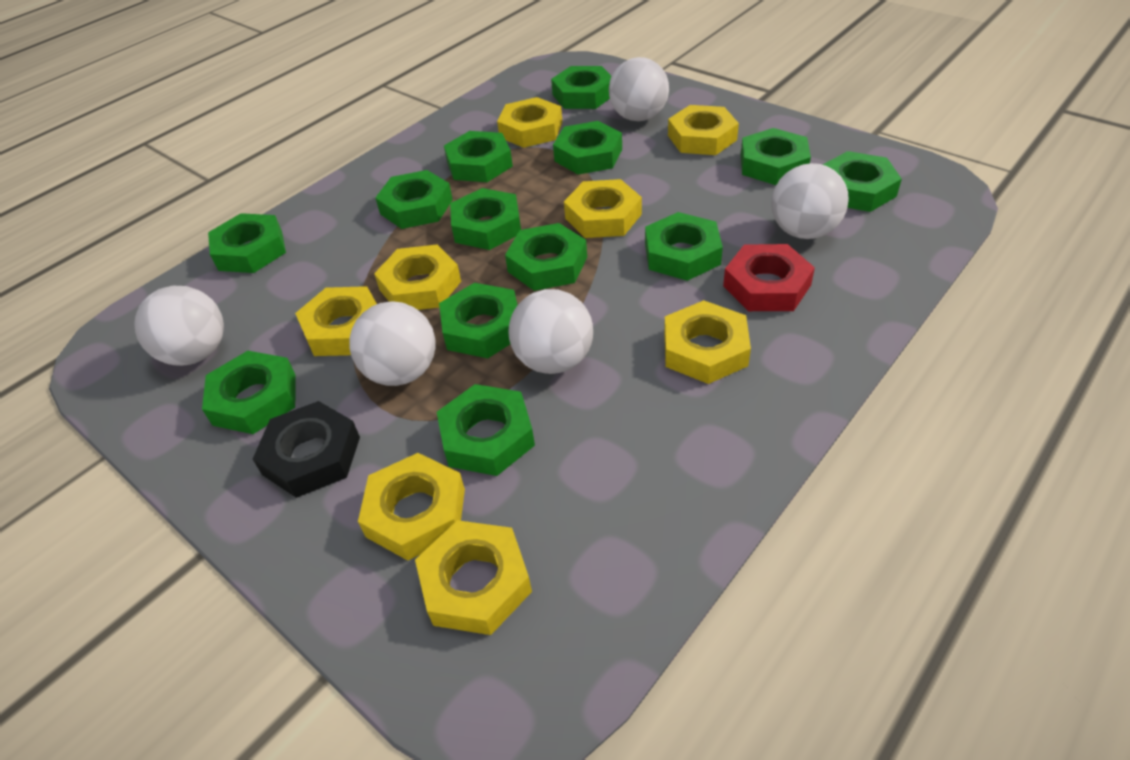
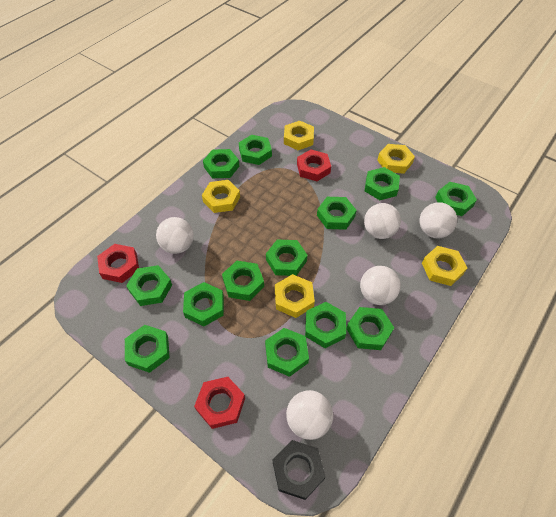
red nut: 1 -> 3
yellow nut: 8 -> 5

